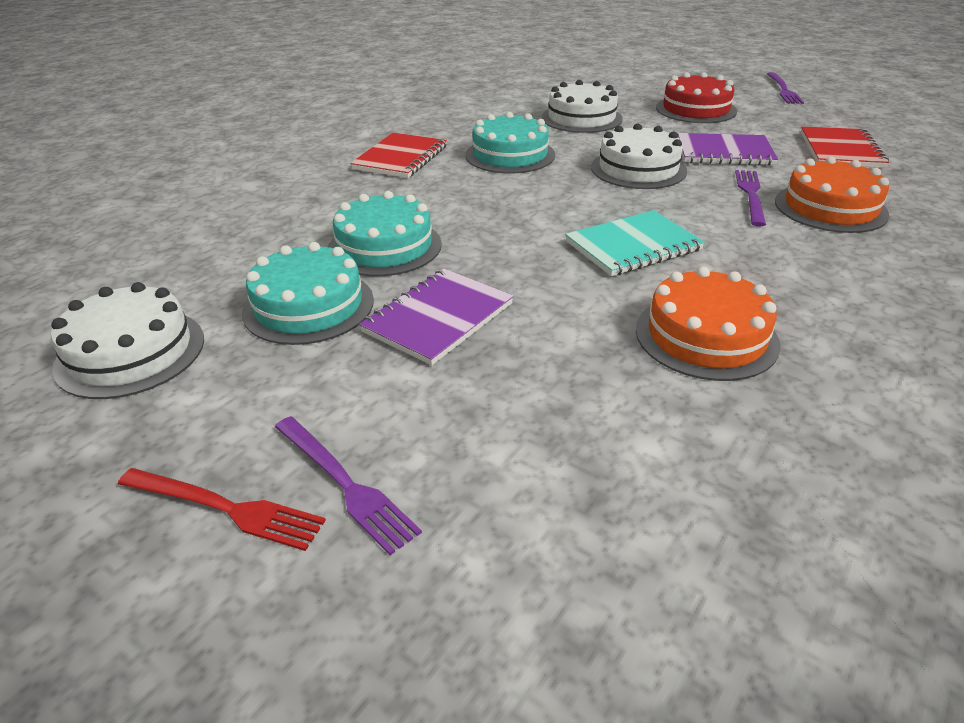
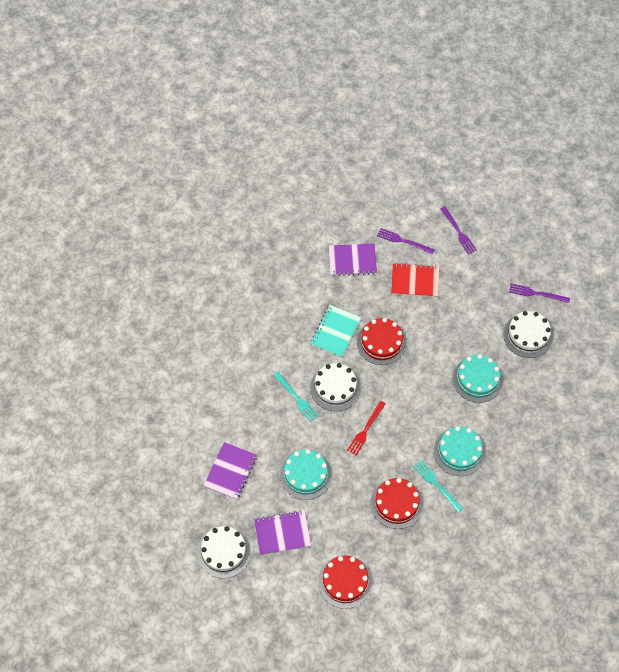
orange cake: 2 -> 0
purple notebook: 2 -> 3
red cake: 1 -> 3
red notebook: 2 -> 1
turquoise fork: 0 -> 2

